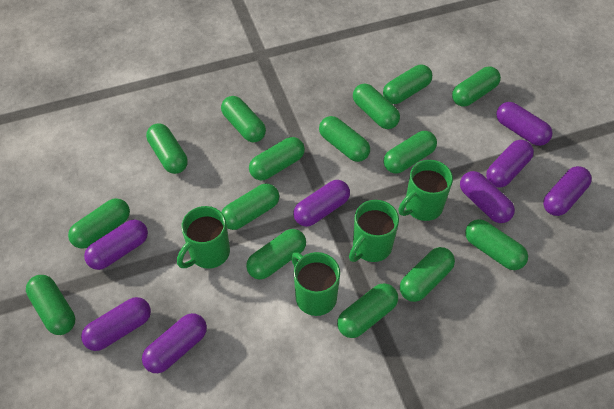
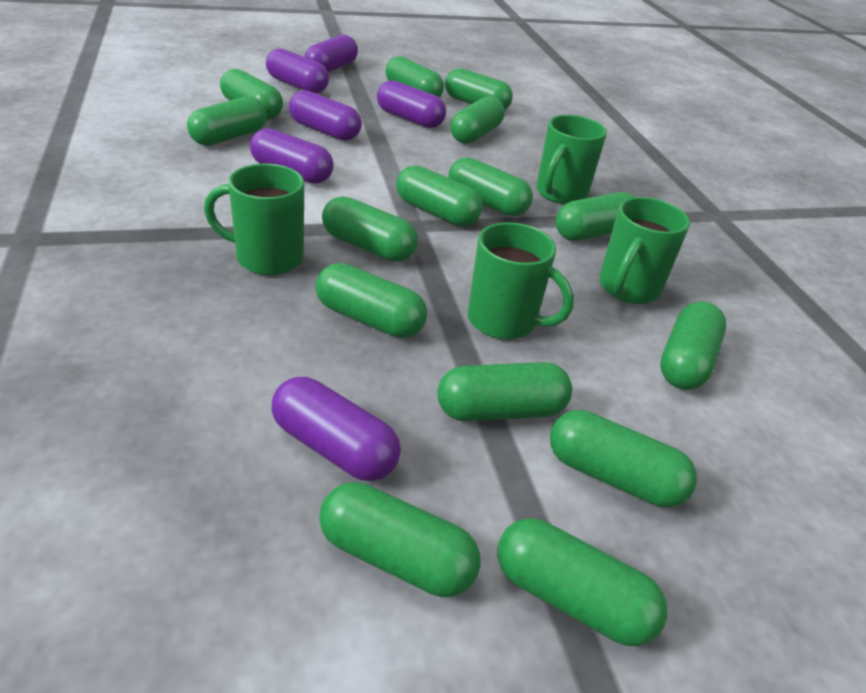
purple capsule: 8 -> 6

